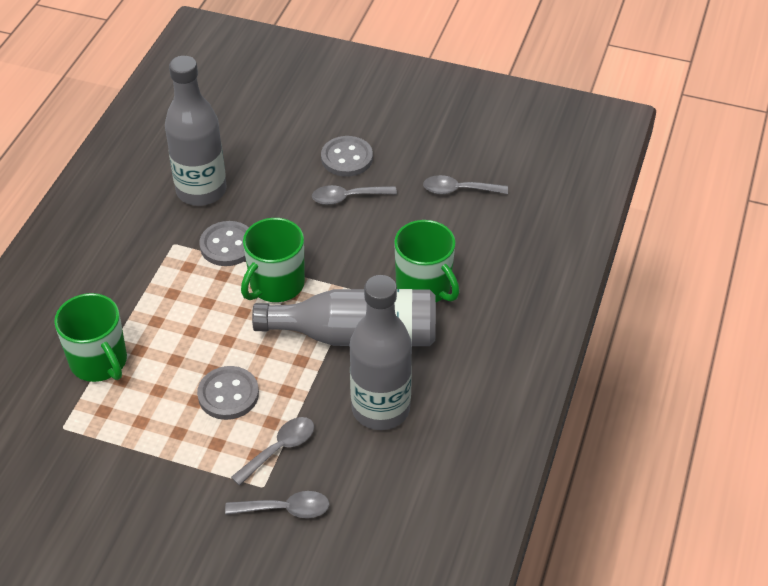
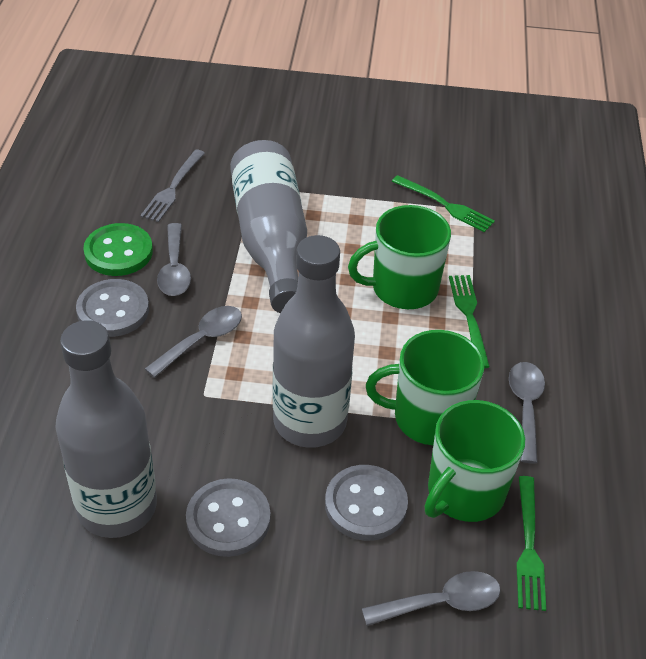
green button: 0 -> 1
green fork: 0 -> 3
grey fork: 0 -> 1

